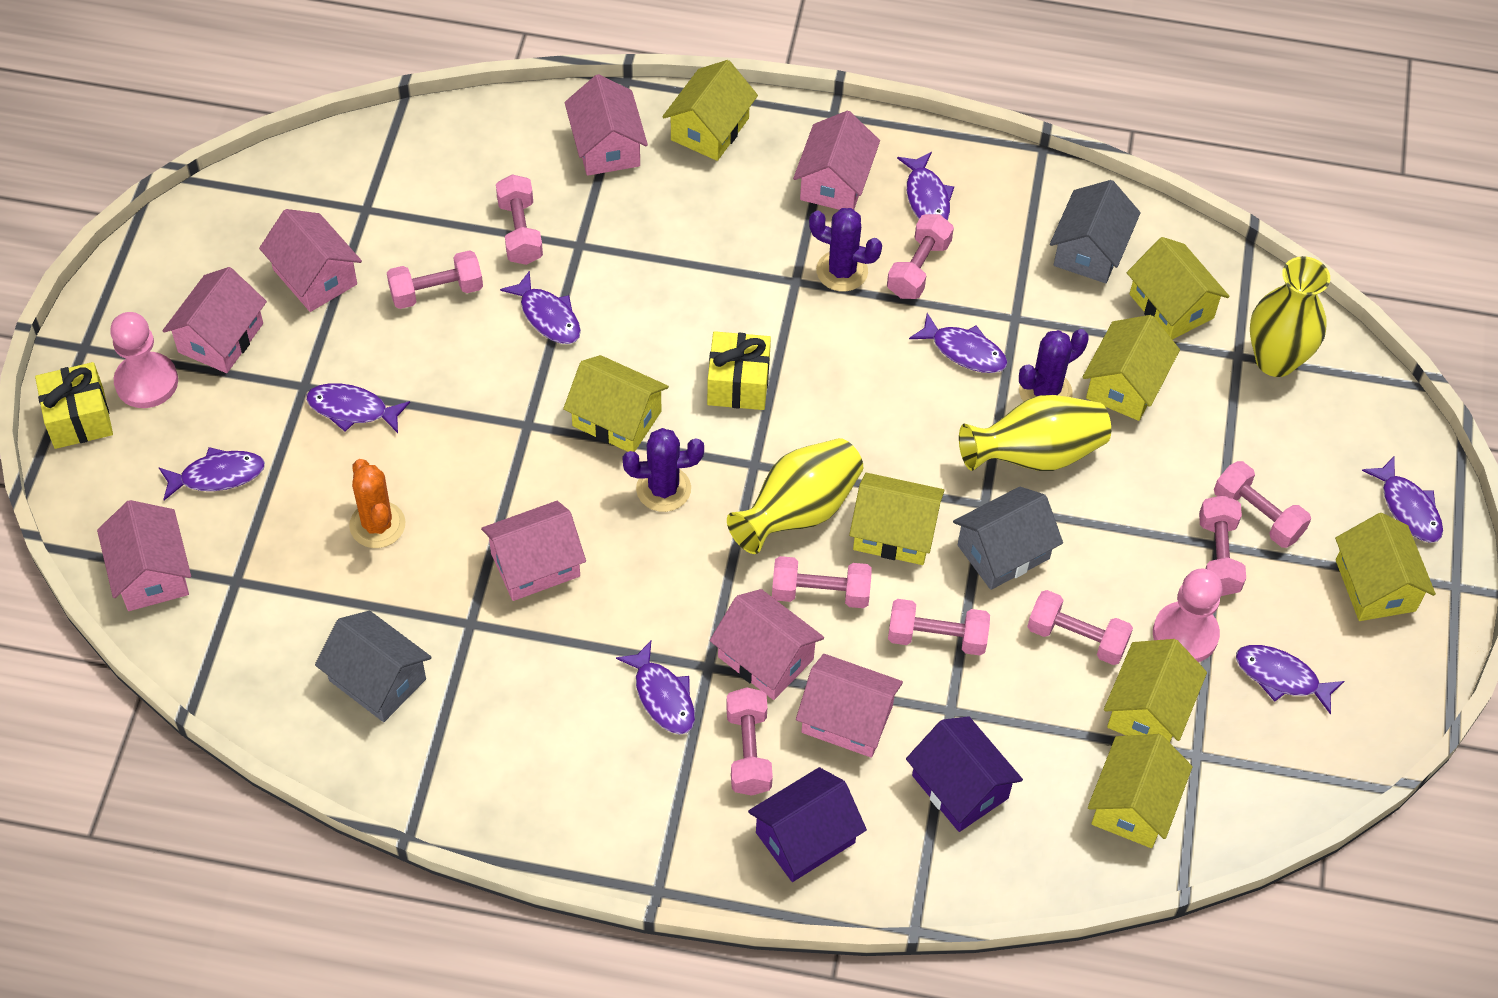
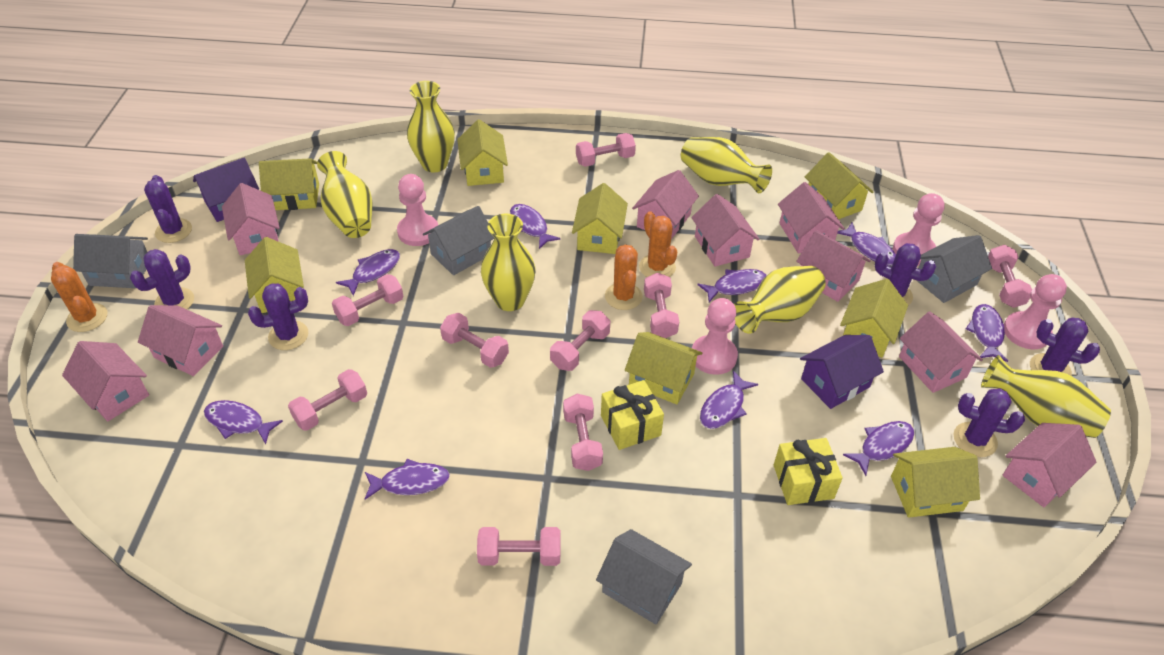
grey house: 3 -> 4
orange cactus: 1 -> 3
pink house: 8 -> 9
pink pawn: 2 -> 4
purple cactus: 3 -> 6
purple fish: 8 -> 9
yellow vase: 3 -> 6

